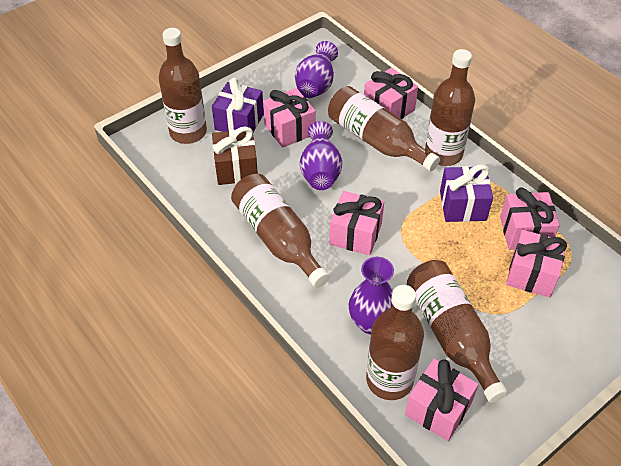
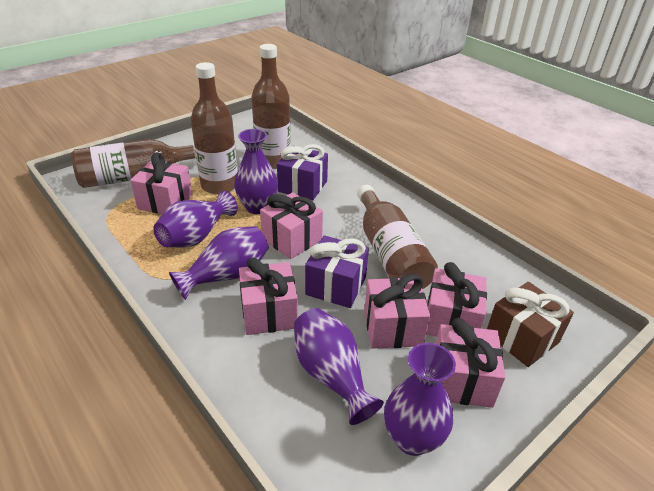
brown bottle: 6 -> 4
purple vase: 3 -> 5

